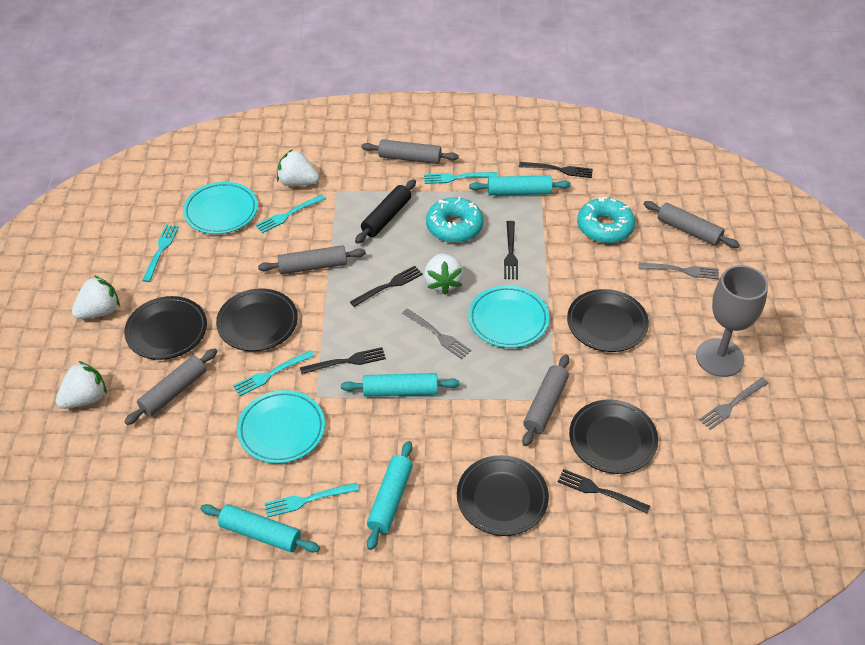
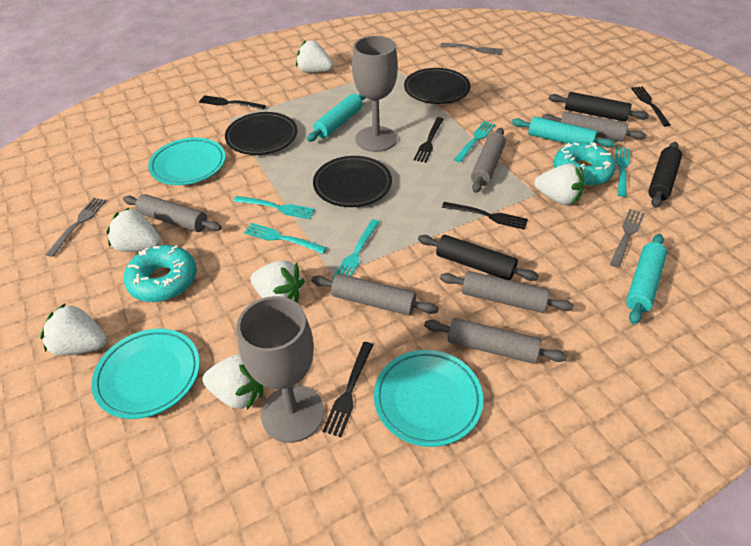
black plate: 5 -> 3
black rolling pin: 1 -> 3
grey goblet: 1 -> 2
grey rolling pin: 5 -> 6
turquoise rolling pin: 4 -> 3
white strawberry: 4 -> 6

